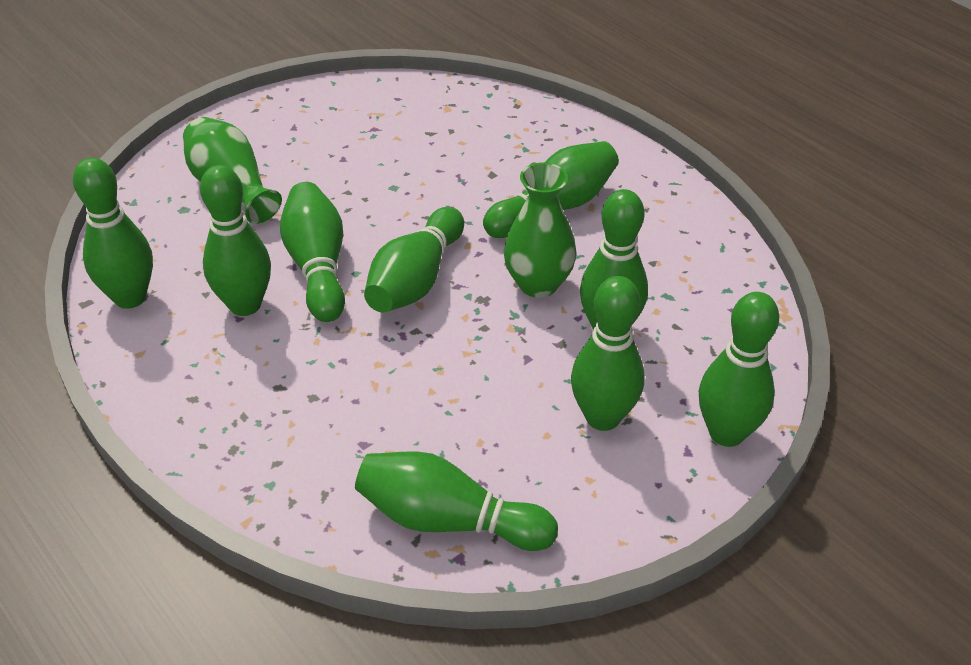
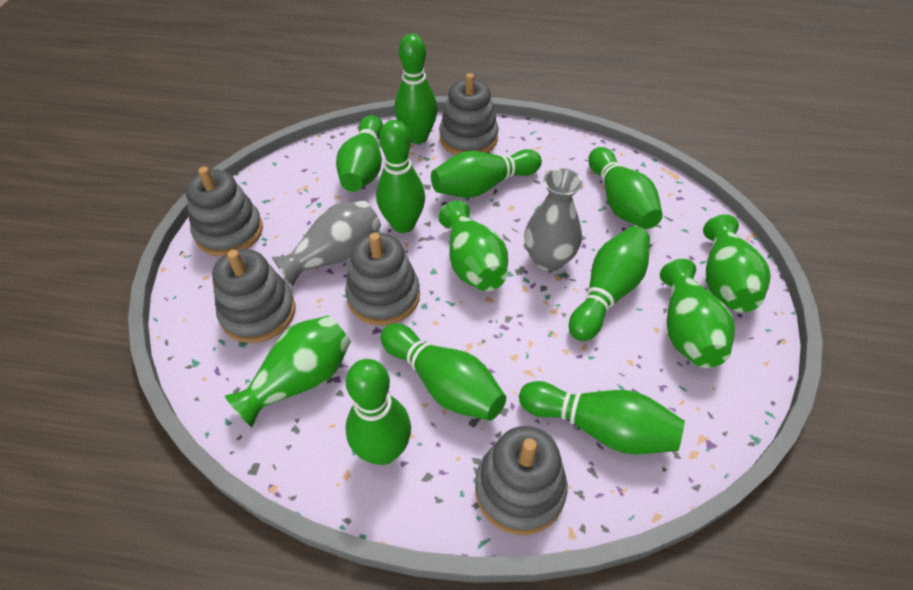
green vase: 2 -> 4
grey stacking toy: 0 -> 5
grey vase: 0 -> 2

